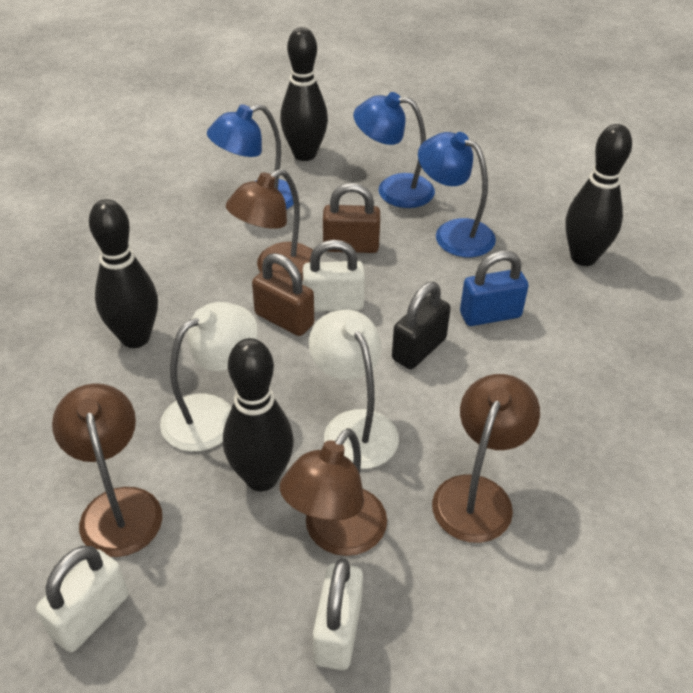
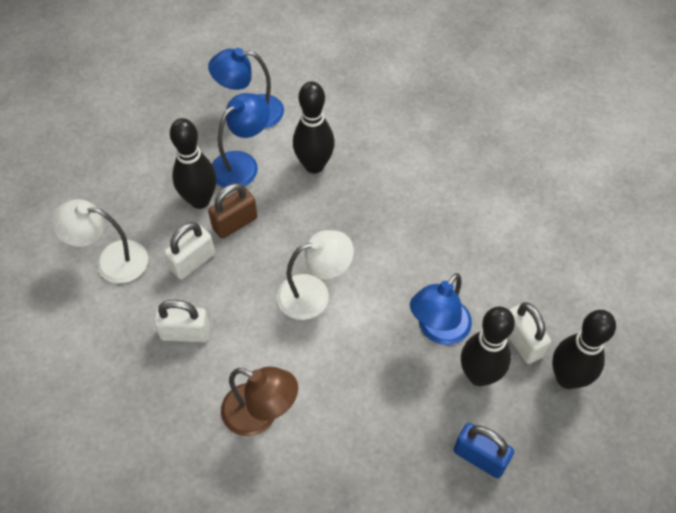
black padlock: 1 -> 0
brown lamp: 4 -> 1
brown padlock: 2 -> 1

